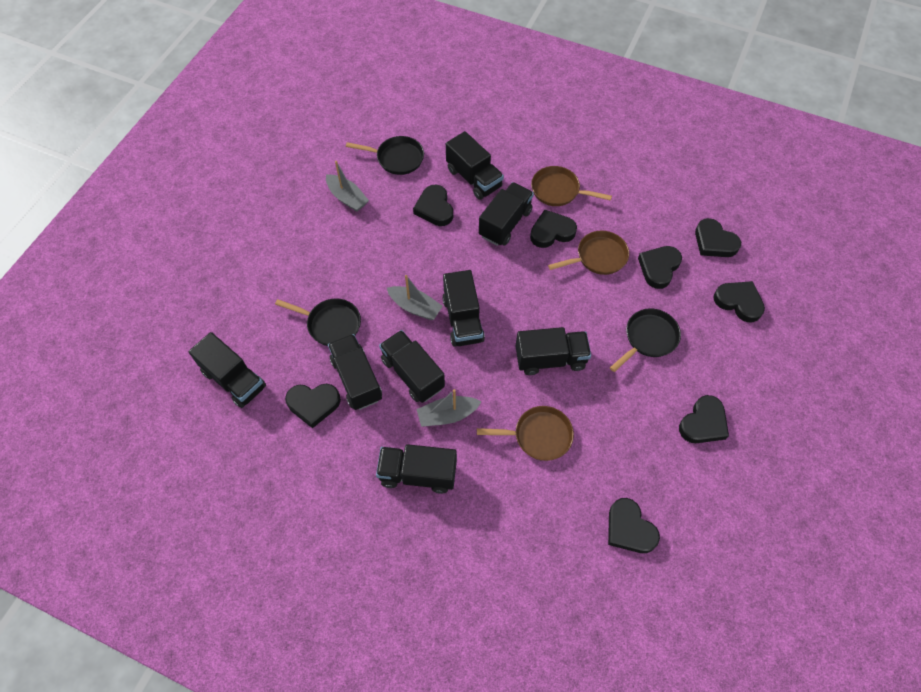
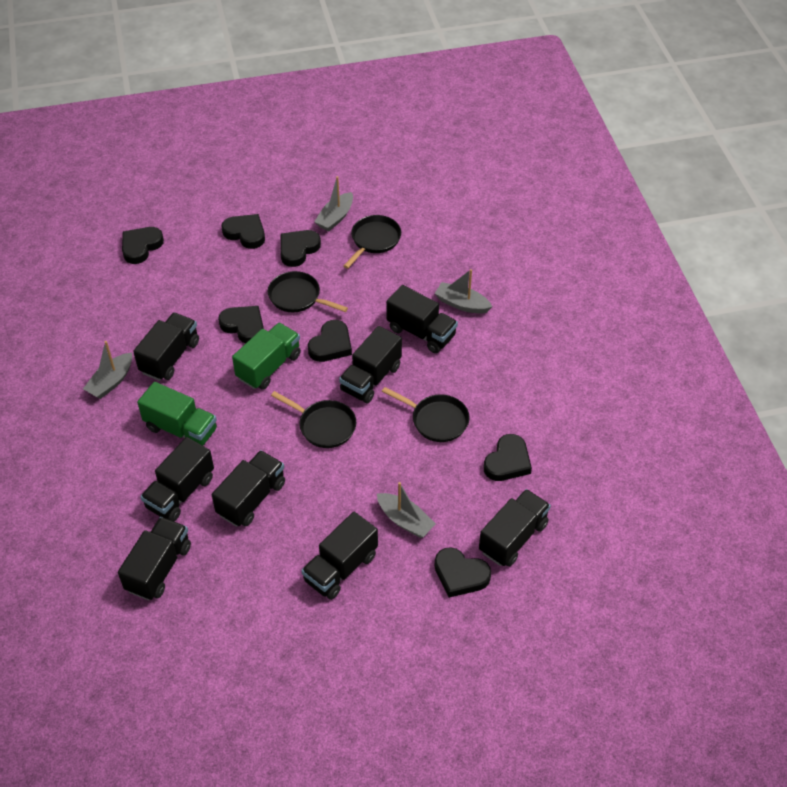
black heart: 8 -> 7
black pan: 3 -> 4
brown pan: 3 -> 0
green truck: 0 -> 2
grey boat: 3 -> 4

